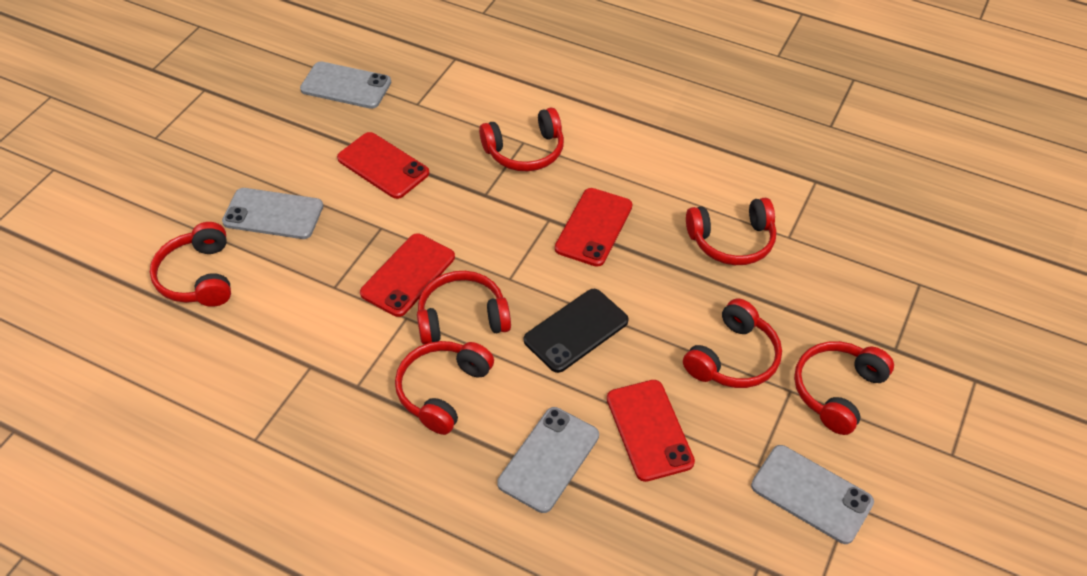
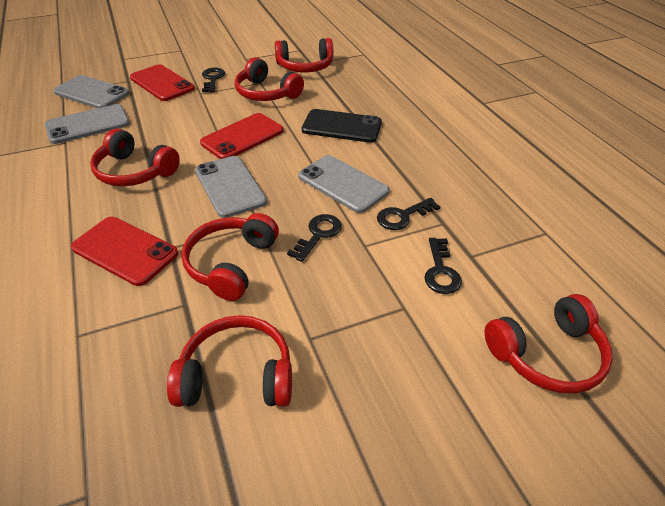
black key: 0 -> 4
red headphones: 7 -> 6
red phone: 4 -> 3

